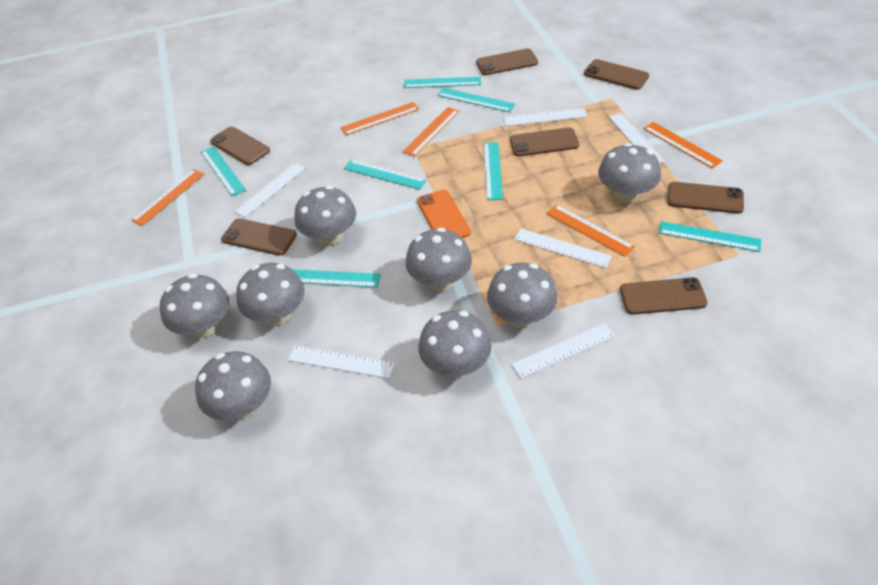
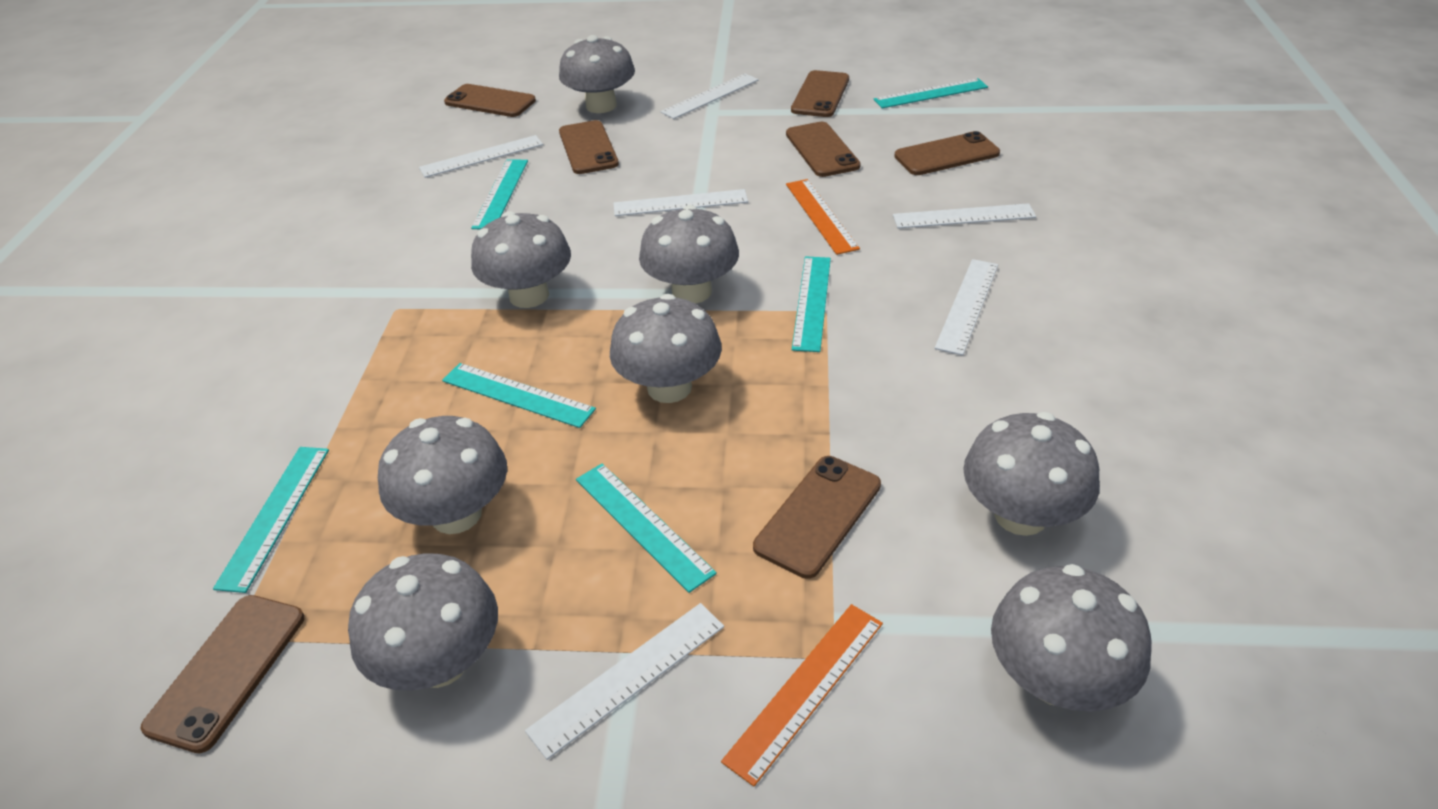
orange phone: 1 -> 0
orange ruler: 5 -> 2
turquoise ruler: 7 -> 6

